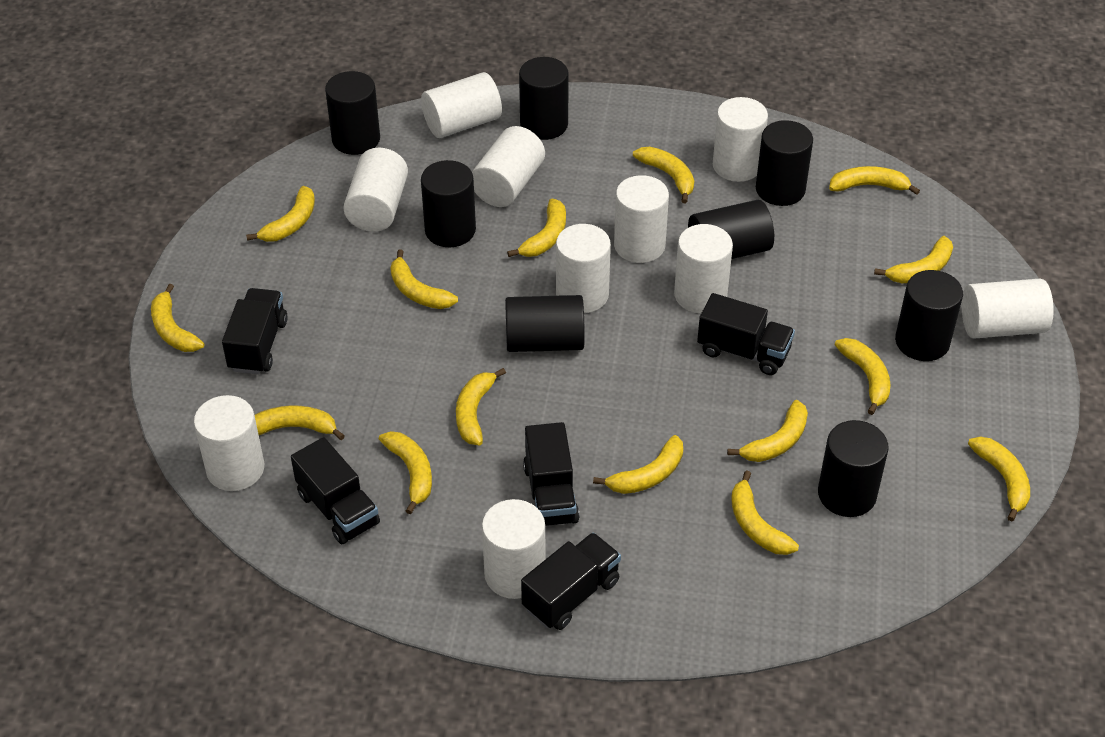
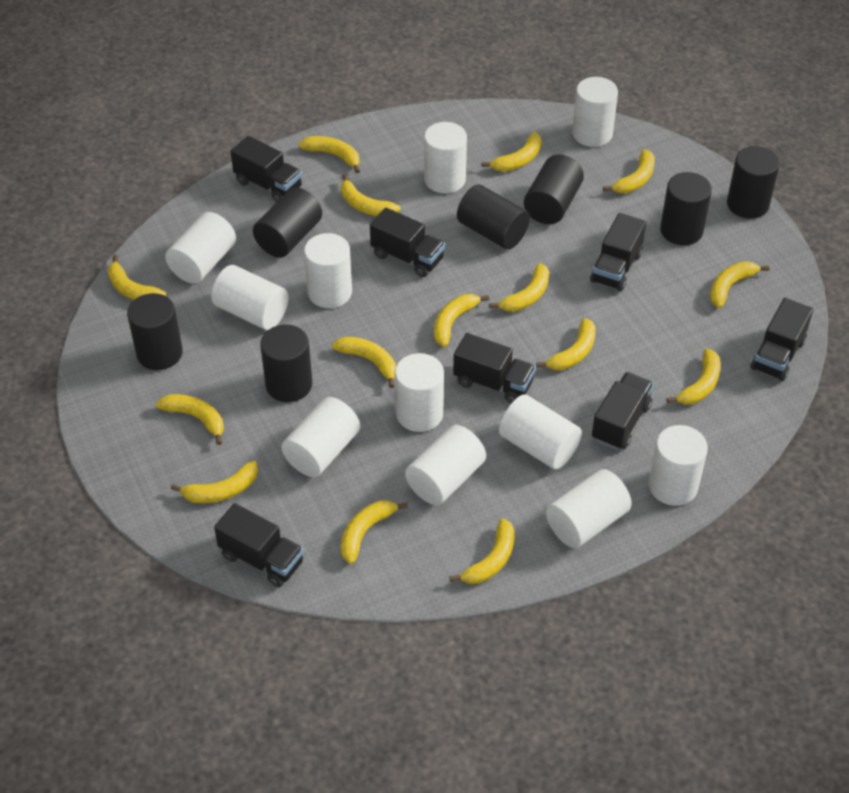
black cylinder: 8 -> 7
black truck: 5 -> 7
white cylinder: 10 -> 11

